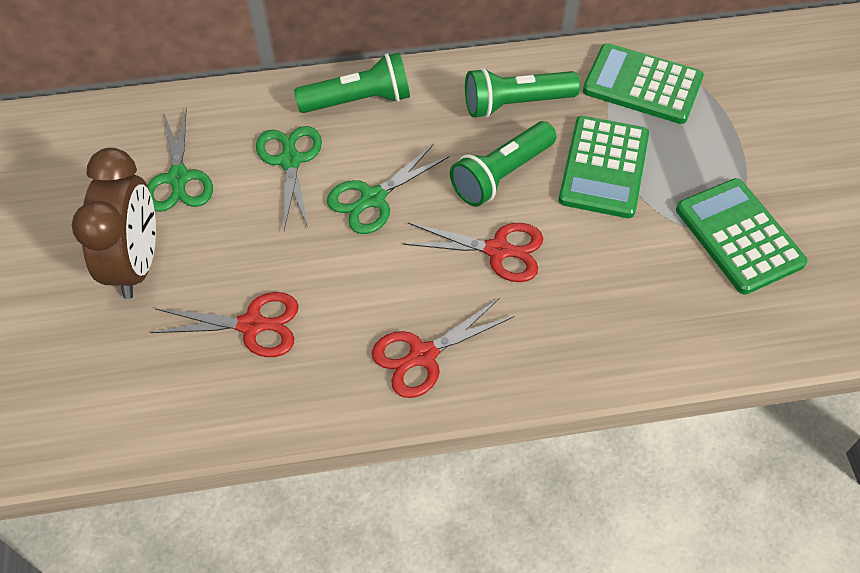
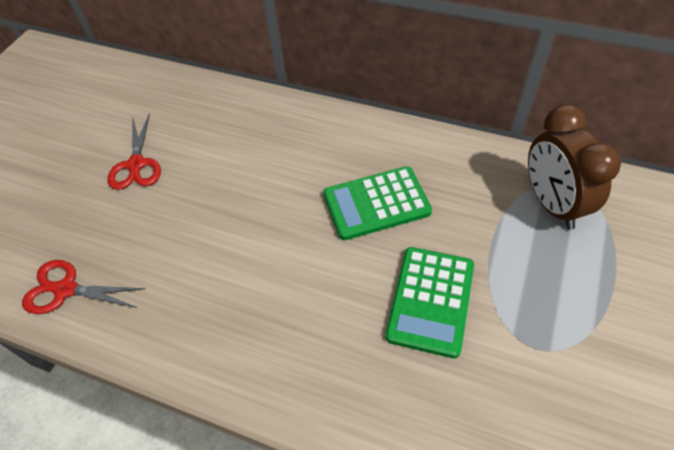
green calculator: 3 -> 2
green flashlight: 3 -> 0
green scissors: 3 -> 0
red scissors: 3 -> 2

